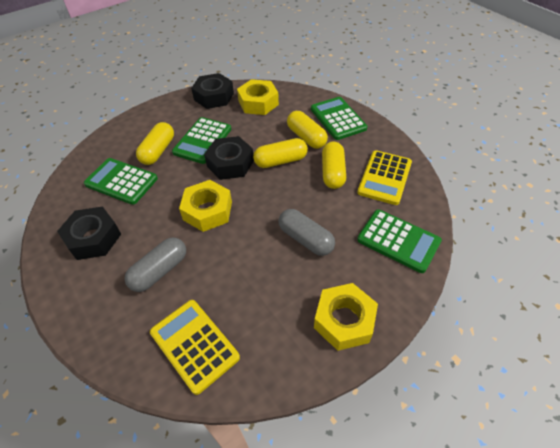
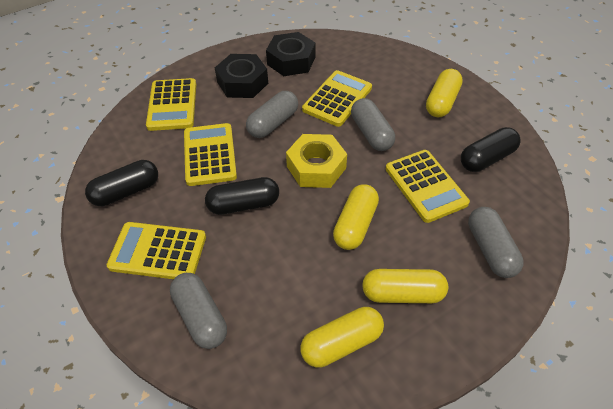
black capsule: 0 -> 3
black nut: 3 -> 2
green calculator: 4 -> 0
grey capsule: 2 -> 4
yellow calculator: 2 -> 5
yellow nut: 3 -> 1

